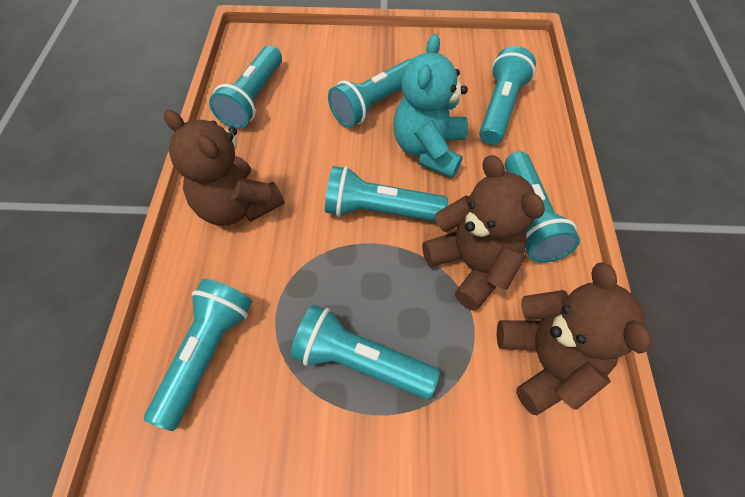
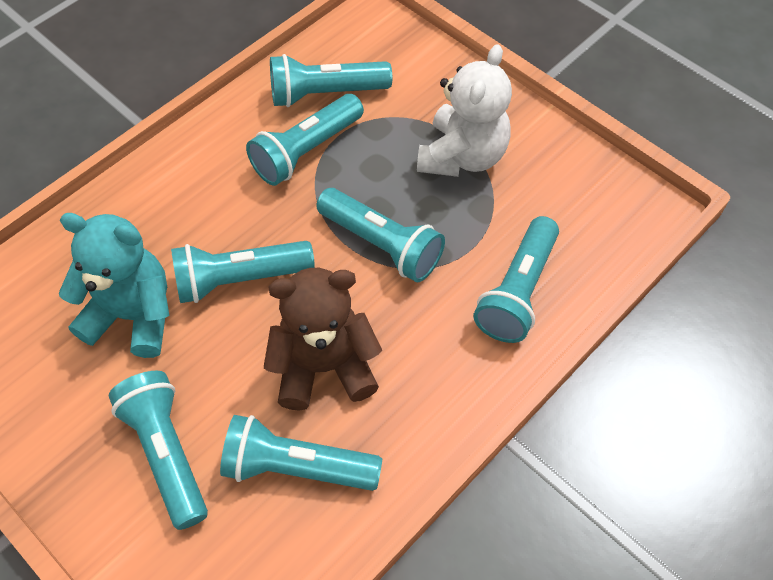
brown teddy bear: 3 -> 1
white teddy bear: 0 -> 1

